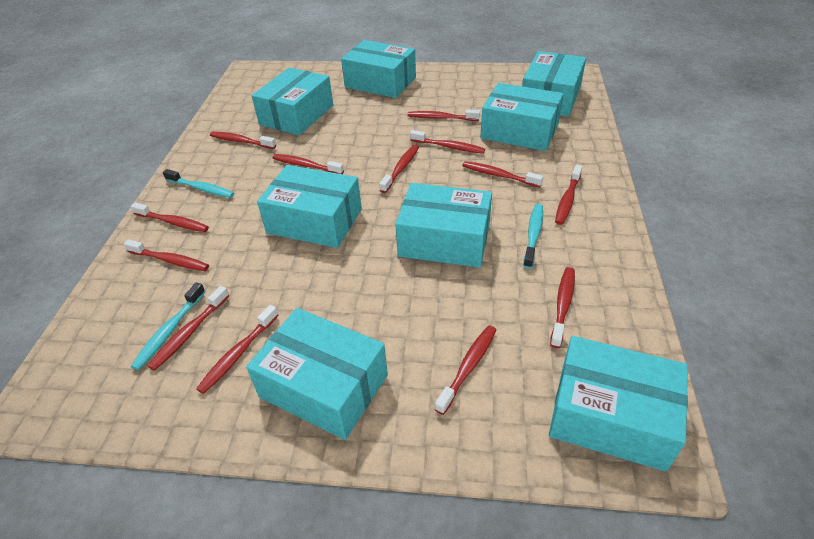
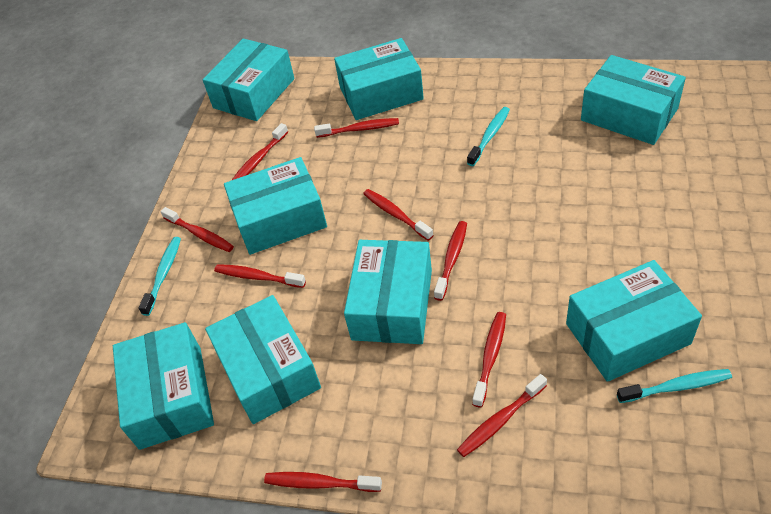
red toothbrush: 13 -> 9

